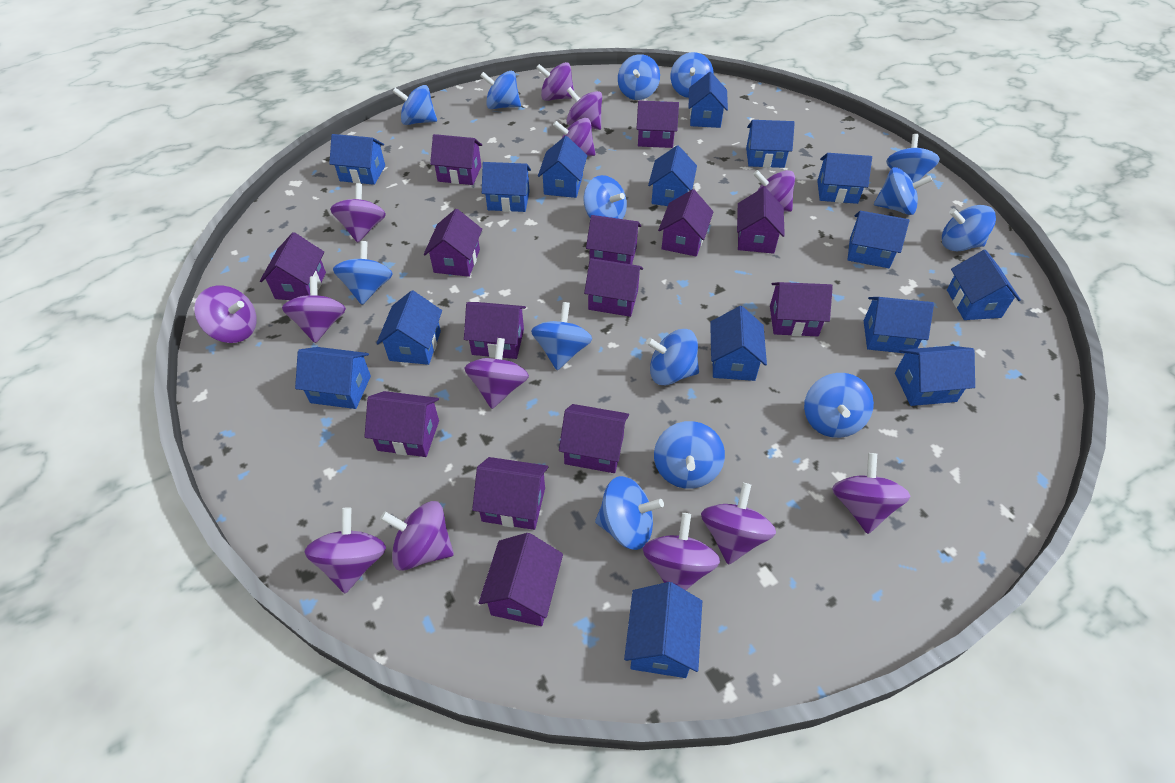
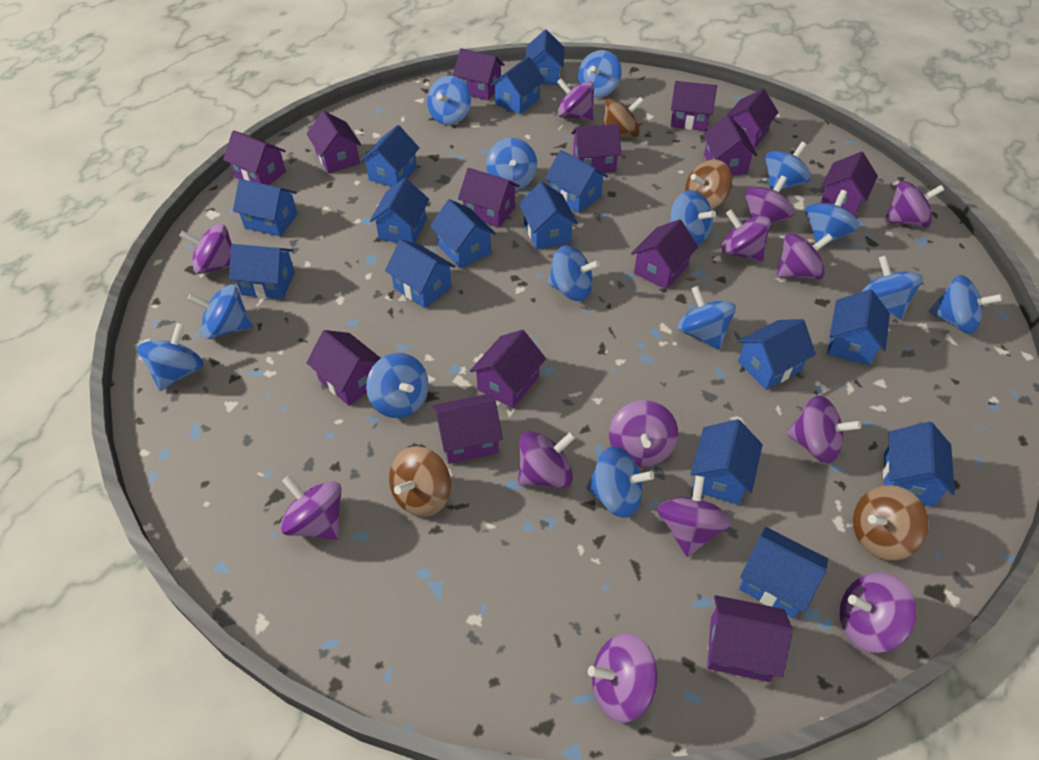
brown spinning top: 0 -> 4

